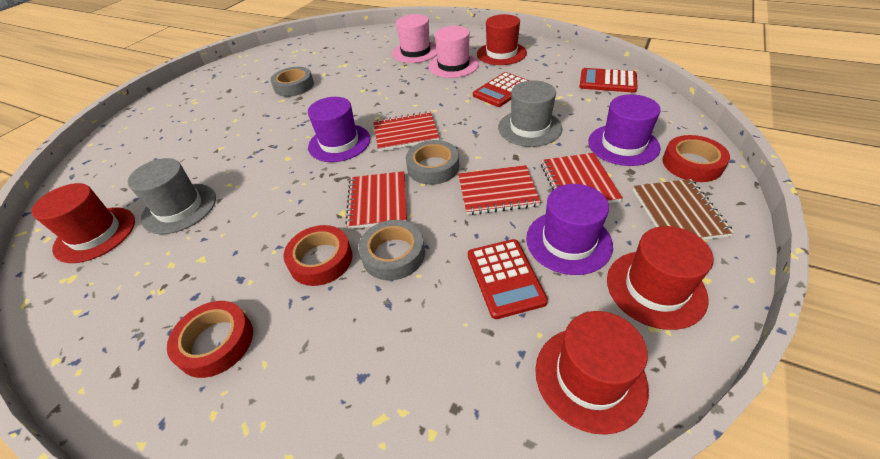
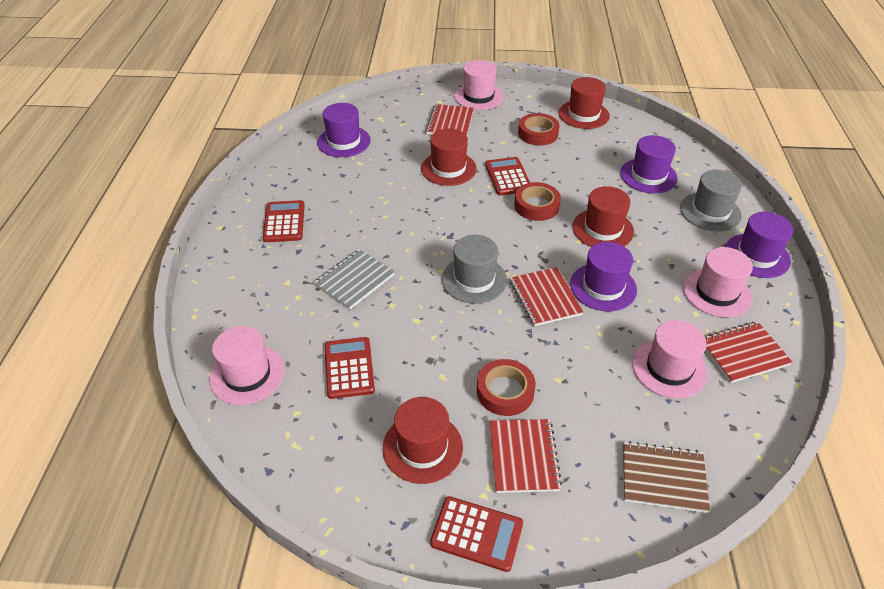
grey notebook: 0 -> 1
grey tape: 3 -> 0
pink hat: 2 -> 4
purple hat: 3 -> 4
red calculator: 3 -> 4

